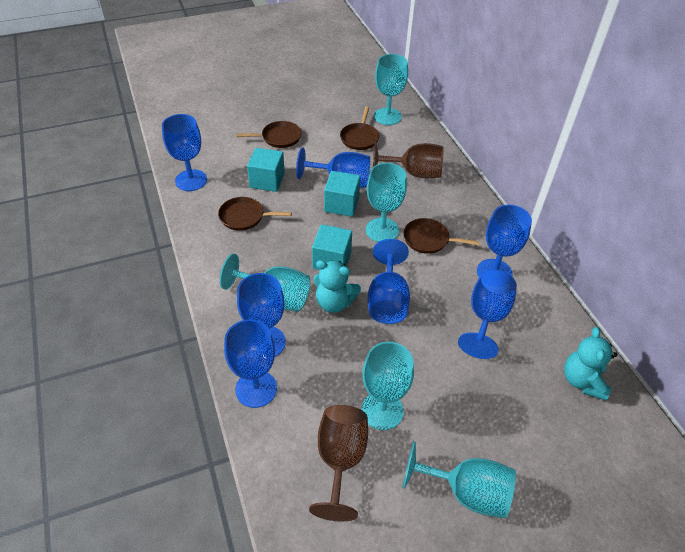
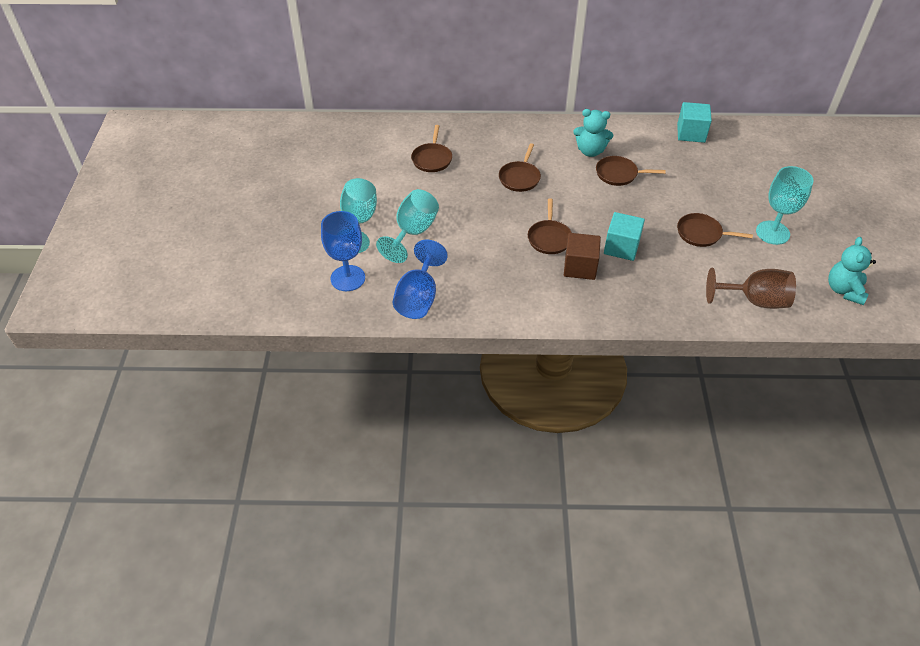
blue goblet: 7 -> 2
brown cube: 0 -> 1
brown goblet: 2 -> 1
brown pan: 4 -> 5
turquoise cube: 3 -> 2
turquoise goblet: 5 -> 3

